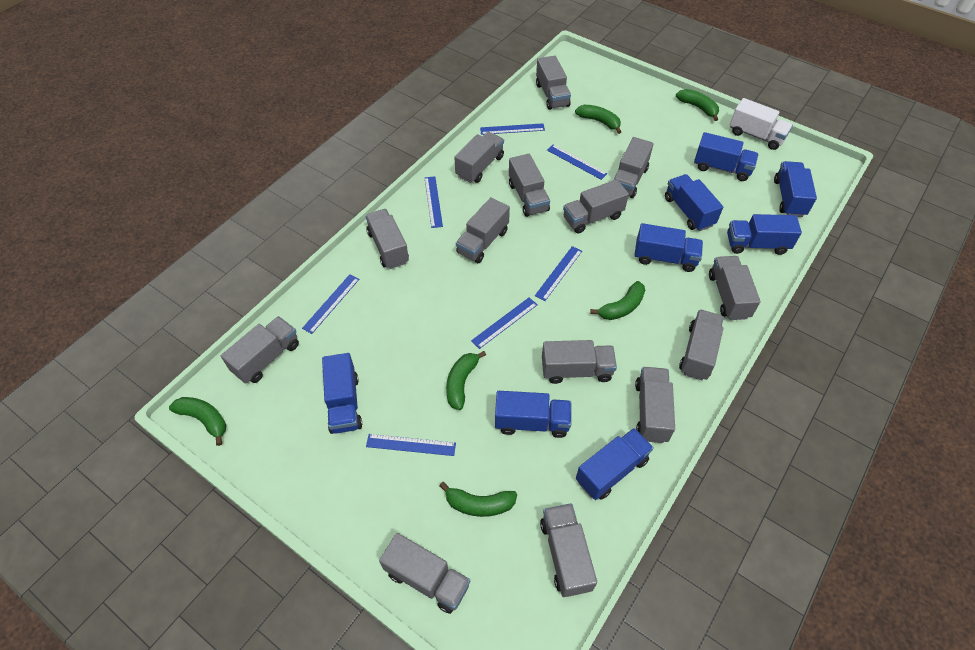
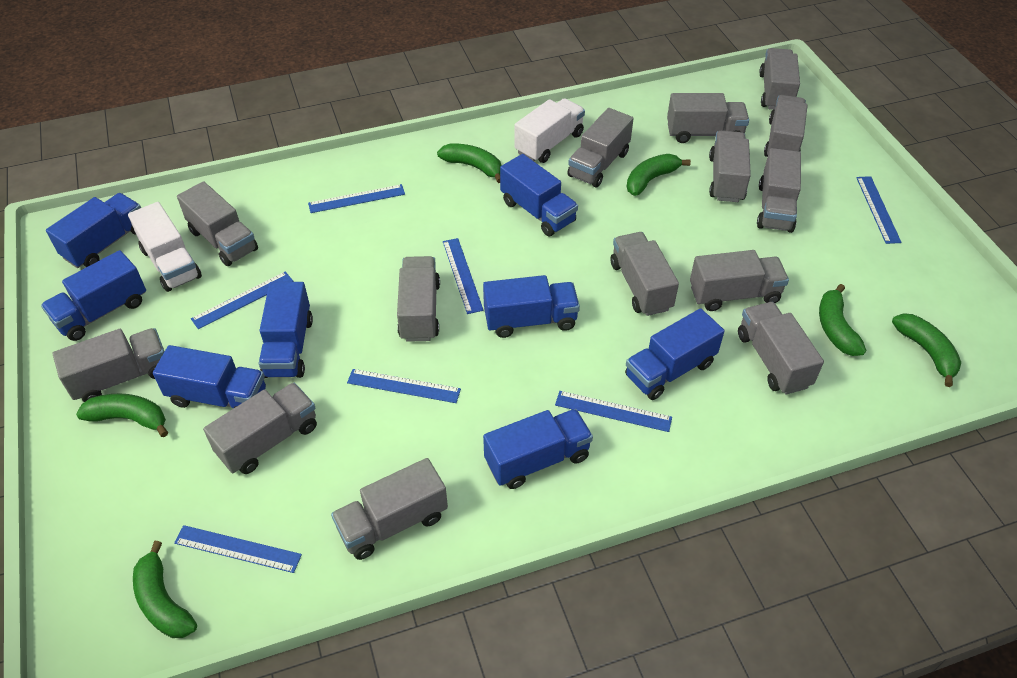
white truck: 1 -> 2

